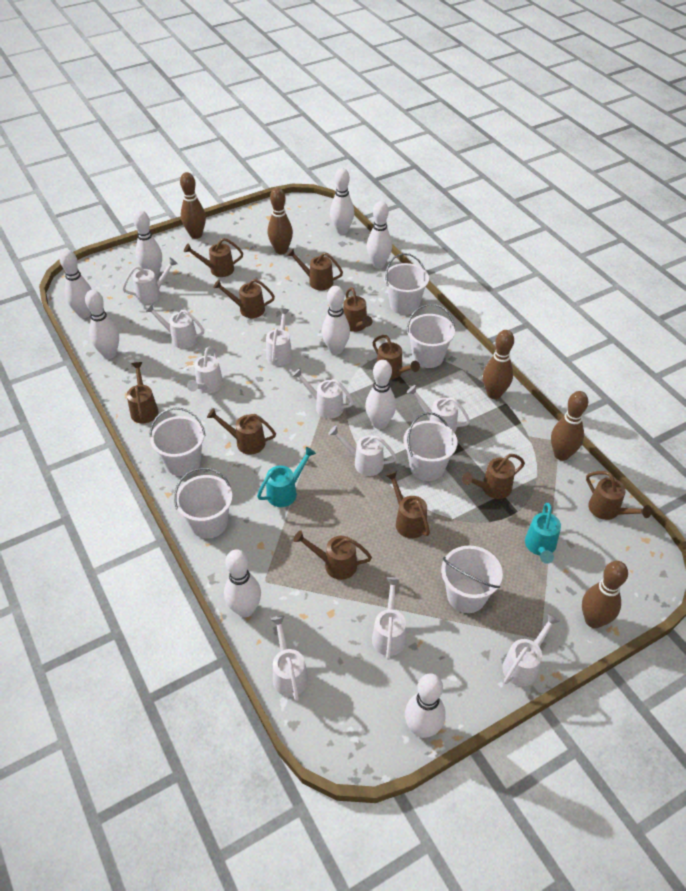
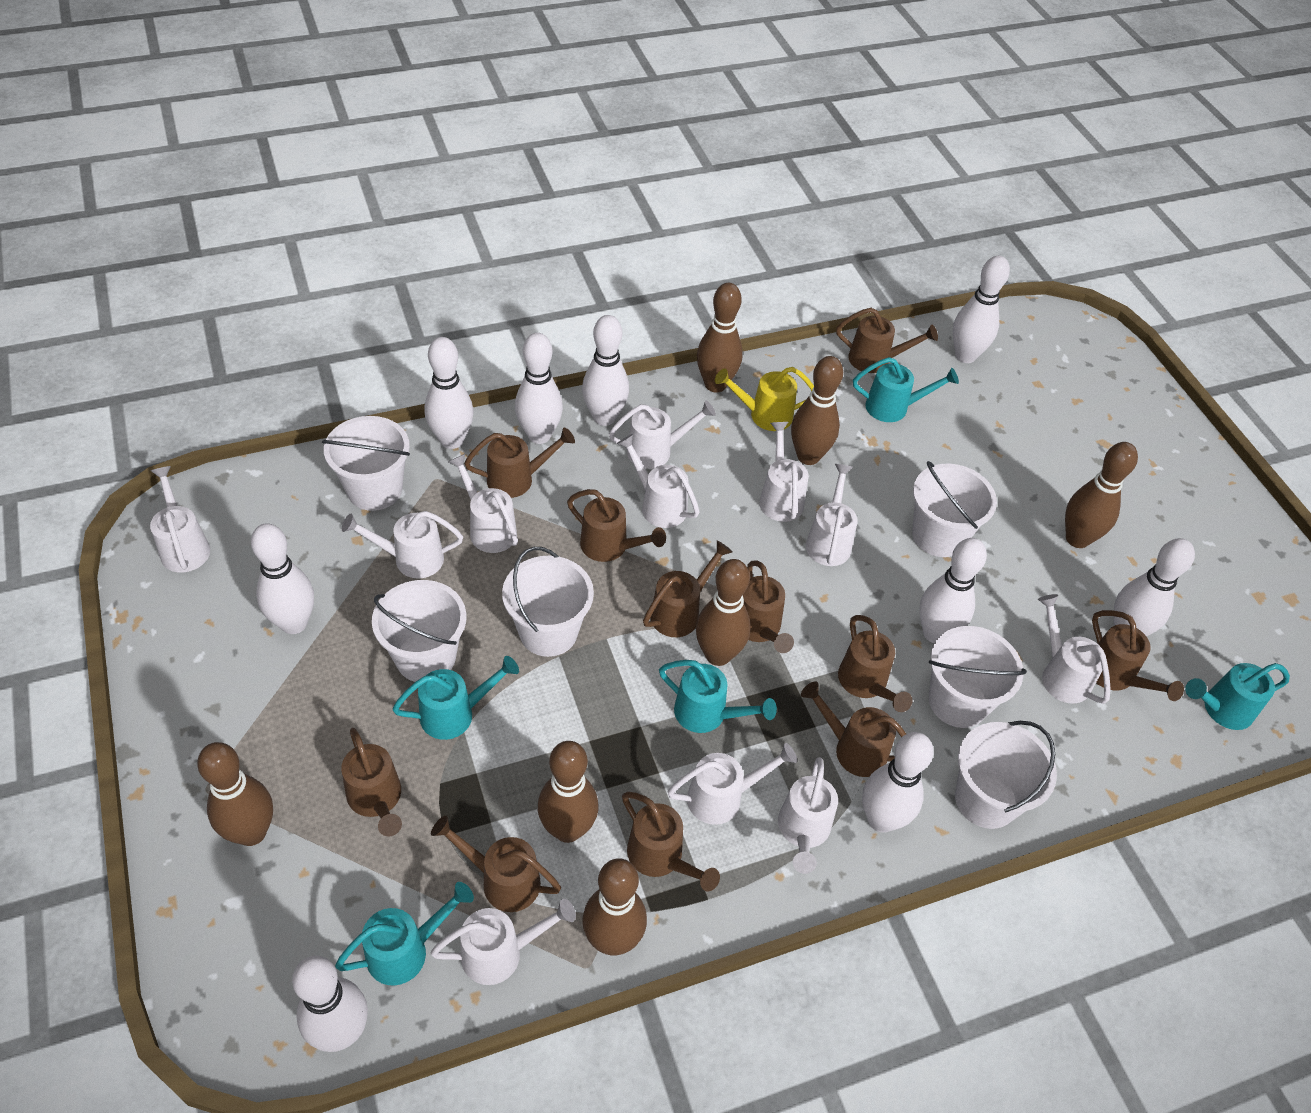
brown bowling pin: 5 -> 7
turquoise watering can: 2 -> 5
white watering can: 10 -> 11
yellow watering can: 0 -> 1

